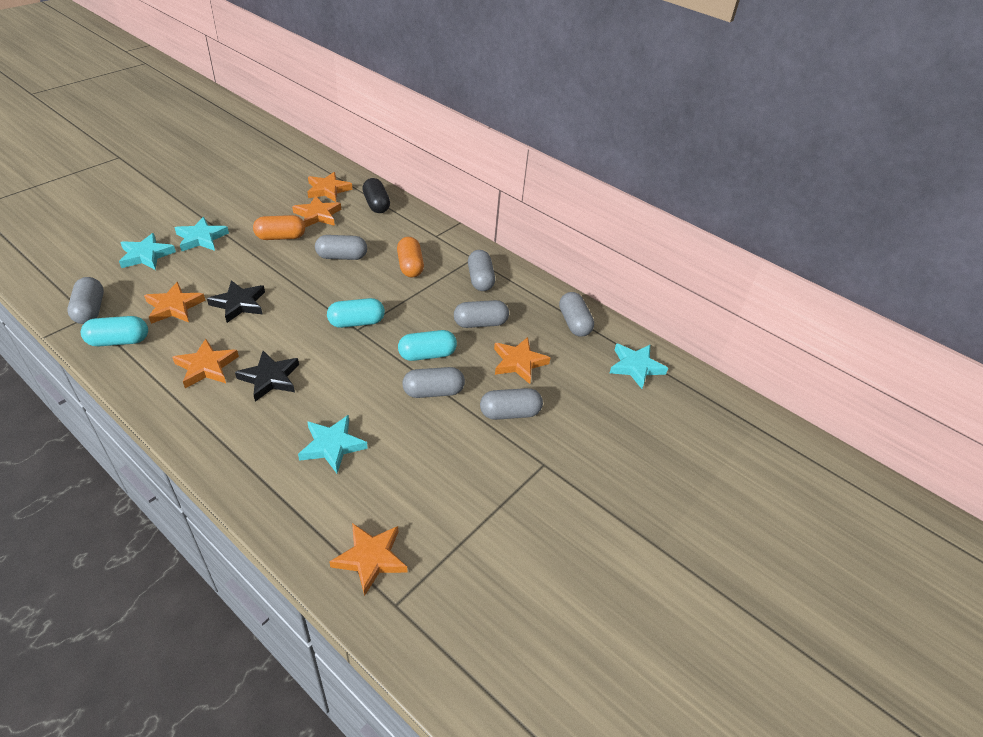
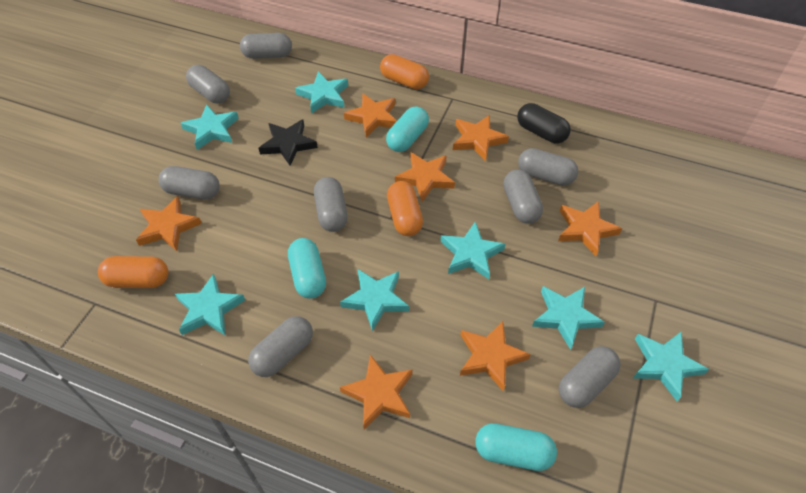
black star: 2 -> 1
grey capsule: 7 -> 8
orange capsule: 2 -> 3
orange star: 6 -> 7
turquoise star: 4 -> 7

